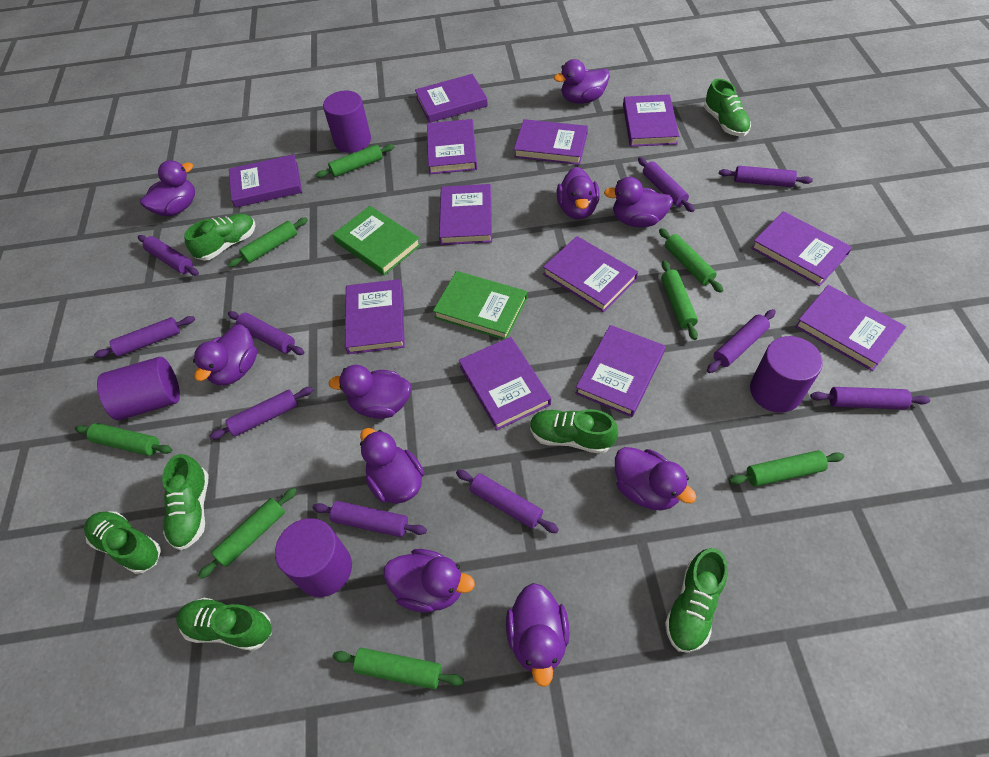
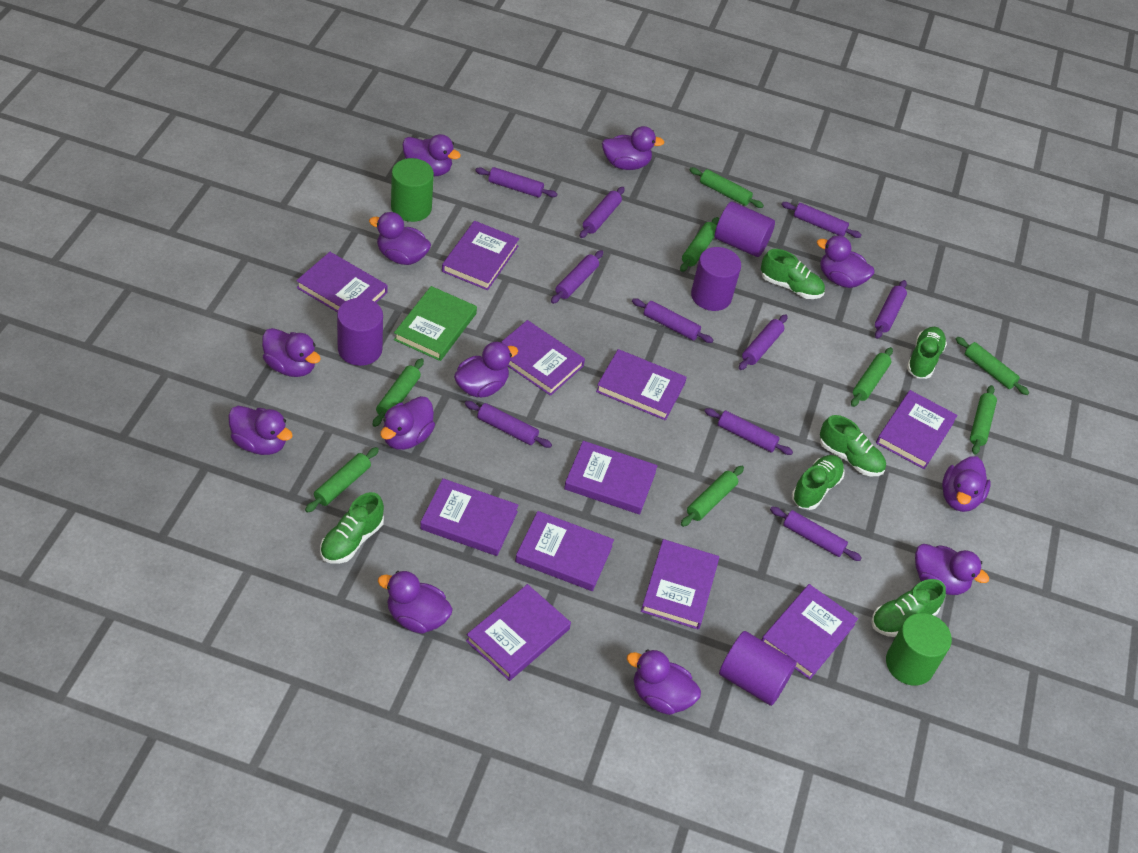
green book: 2 -> 1
green cylinder: 0 -> 2
green shoe: 7 -> 6
purple book: 12 -> 11
purple duck: 10 -> 12

